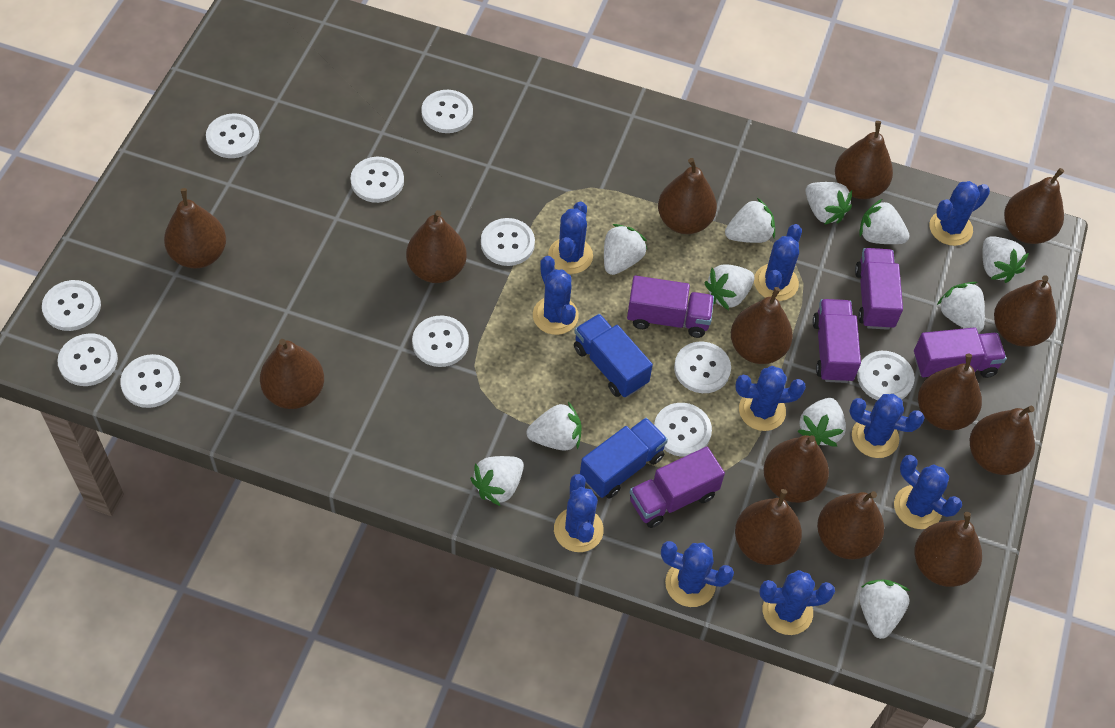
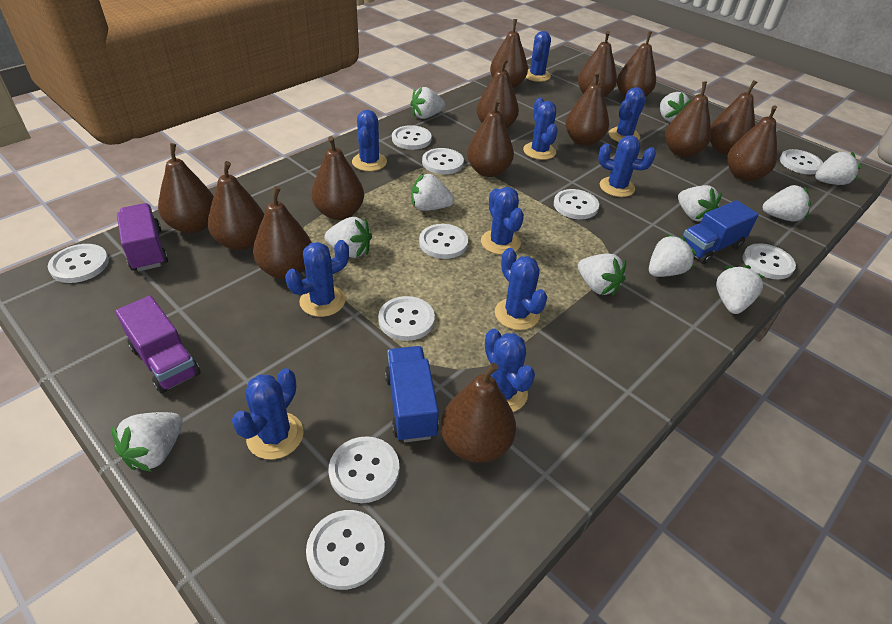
purple truck: 5 -> 2
white button: 11 -> 10

